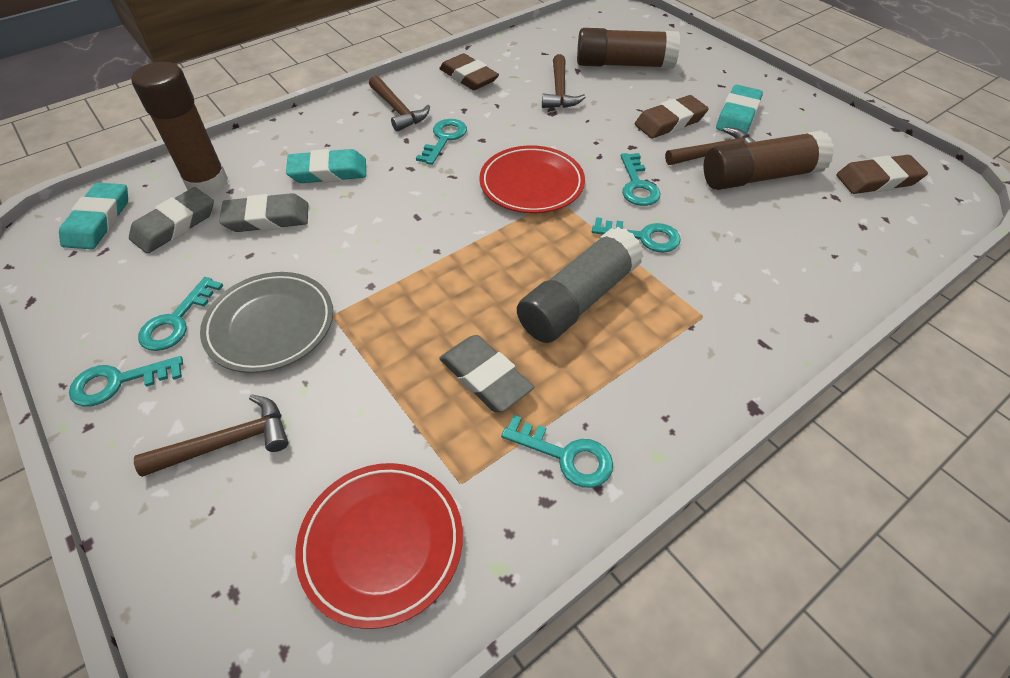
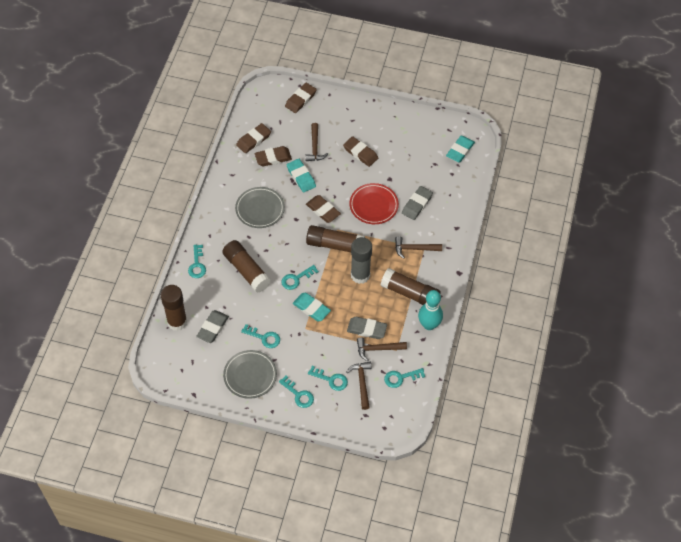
brown eraser: 3 -> 5
brown glue stick: 3 -> 4
grey plate: 1 -> 2
red plate: 2 -> 1
turquoise bowling pin: 0 -> 1

